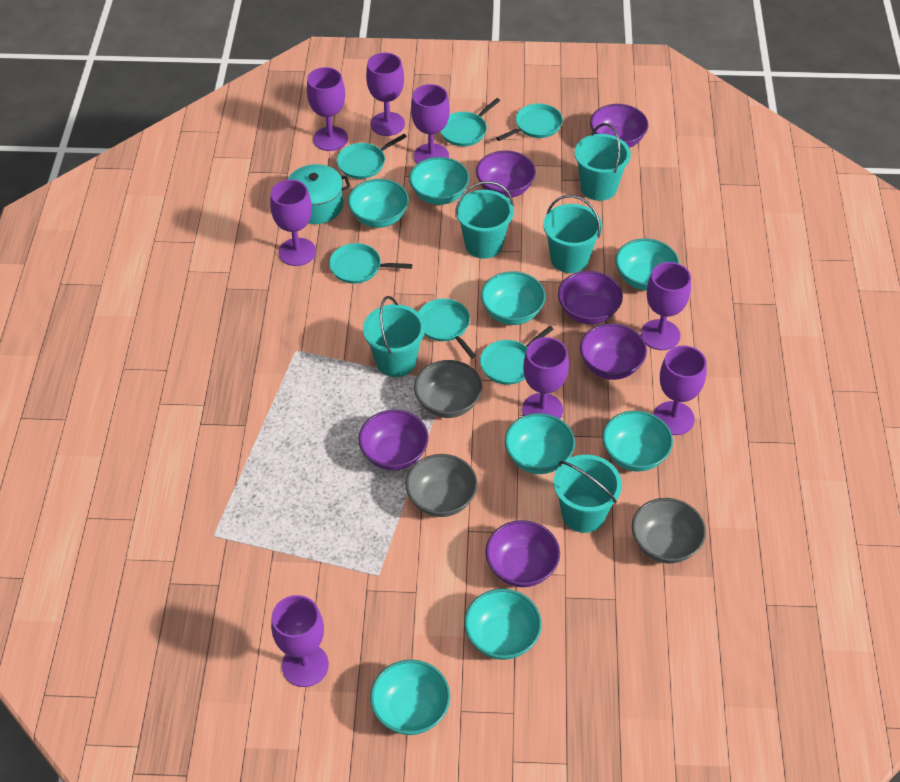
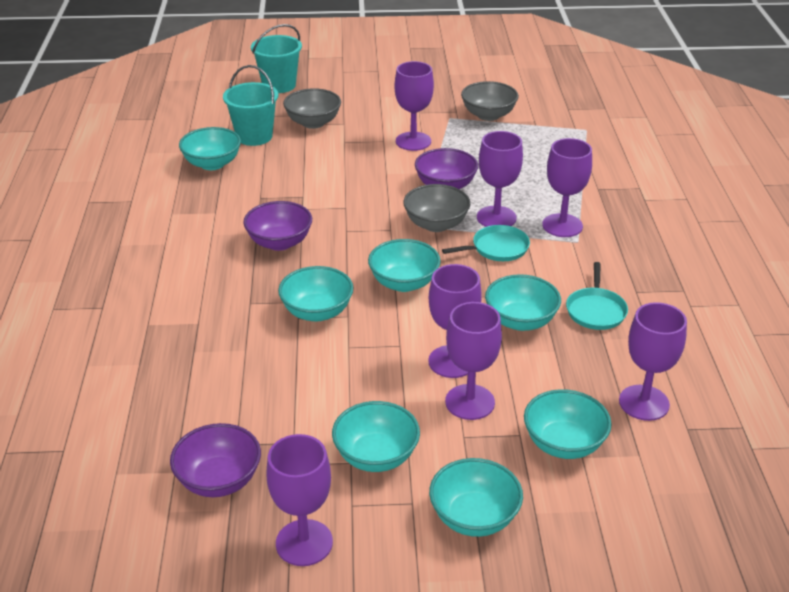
purple bowl: 6 -> 3
purple goblet: 8 -> 7
turquoise bowl: 8 -> 7
turquoise bucket: 5 -> 2
turquoise pan: 6 -> 2
turquoise pot: 1 -> 0

